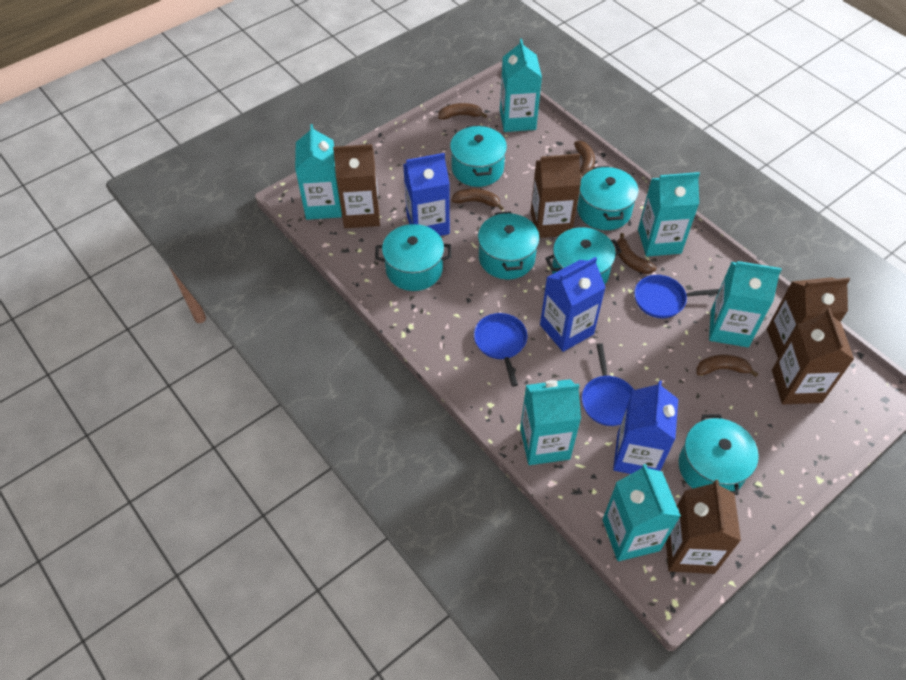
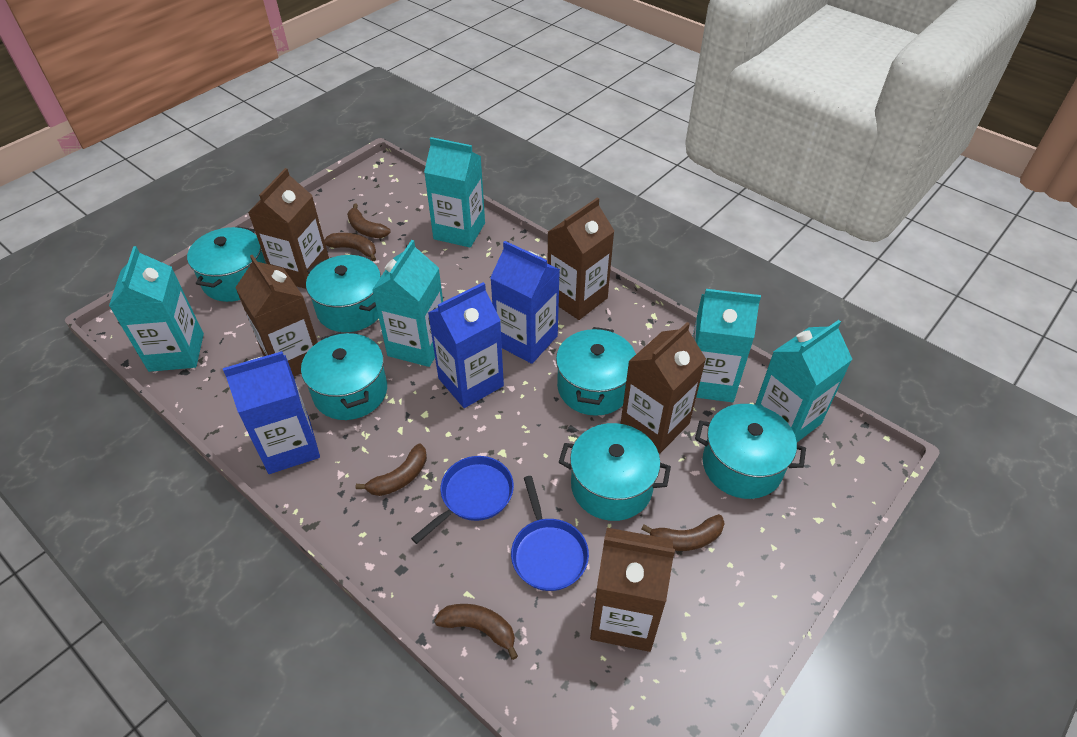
blue pan: 3 -> 2
turquoise carton: 6 -> 5

